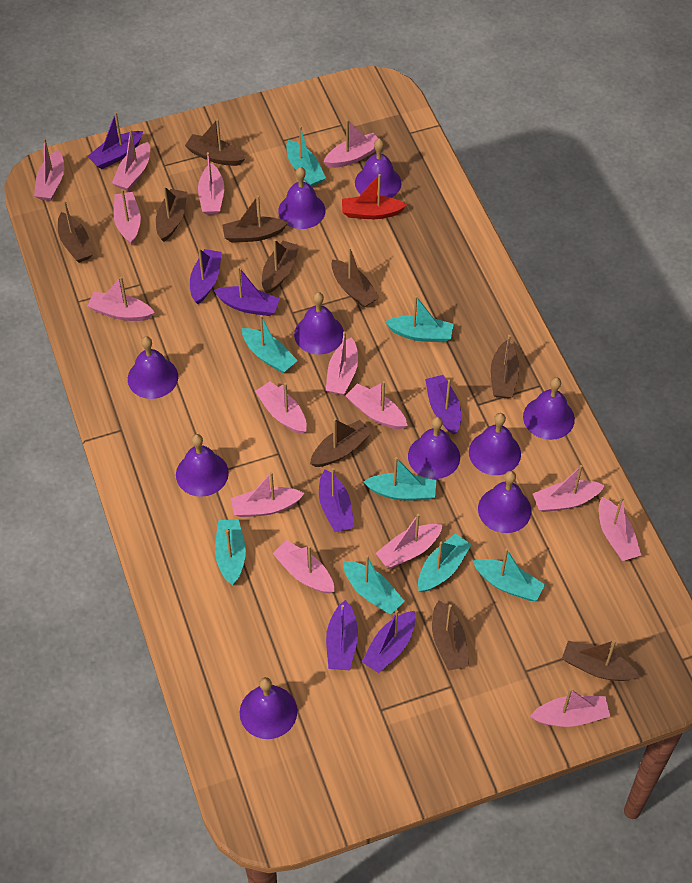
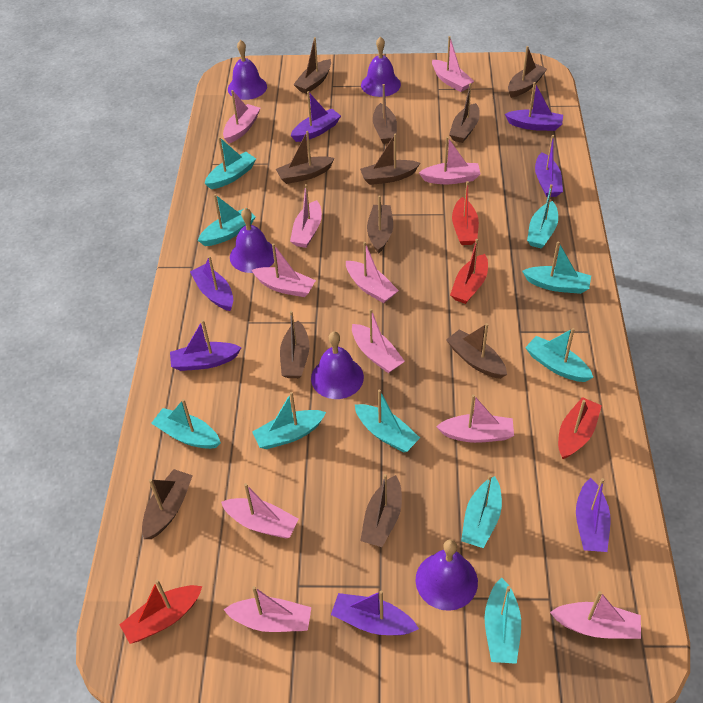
brown boat: 10 -> 11
pink boat: 15 -> 11
purple bell: 10 -> 5
red boat: 1 -> 4
turquoise boat: 8 -> 10

